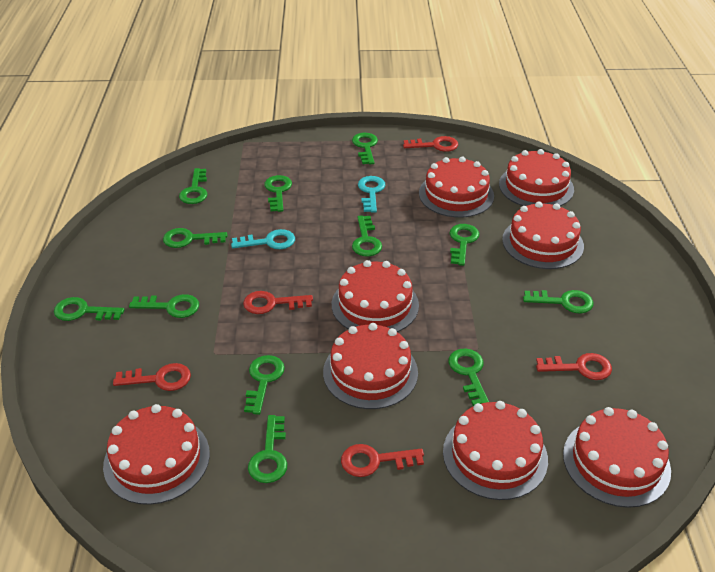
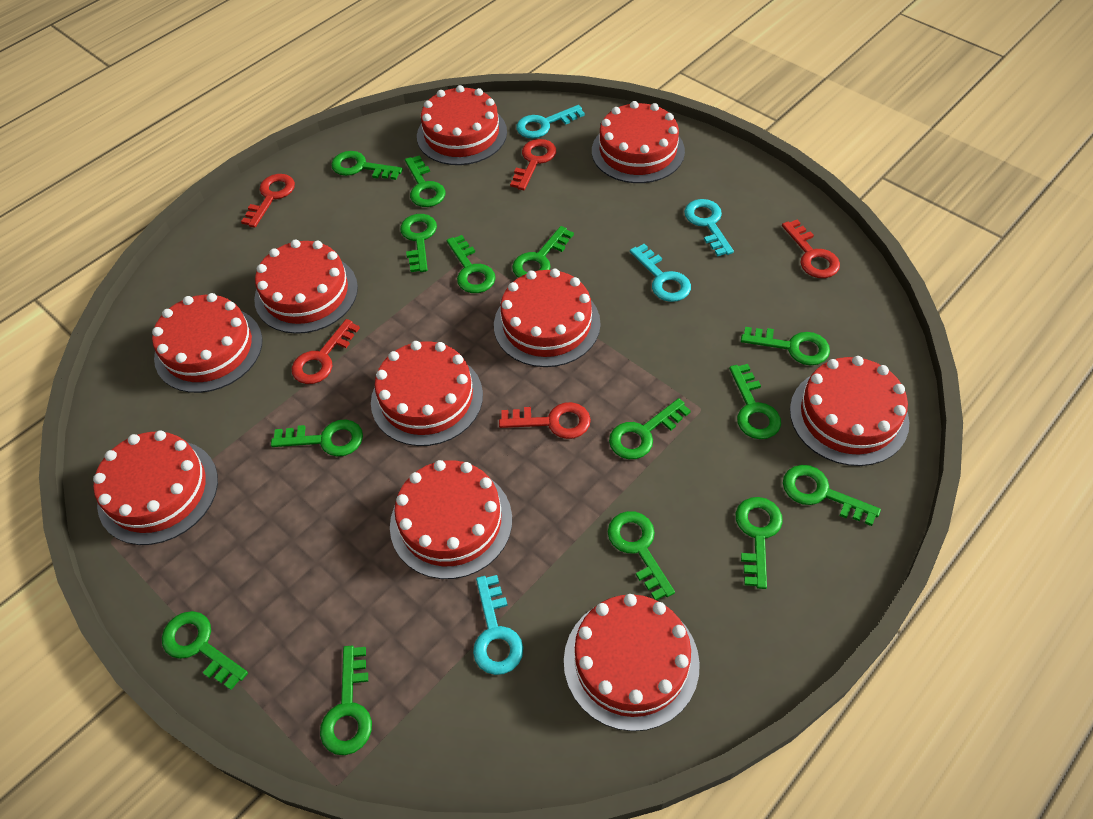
green key: 12 -> 14
red cake: 8 -> 10
turquoise key: 2 -> 4

